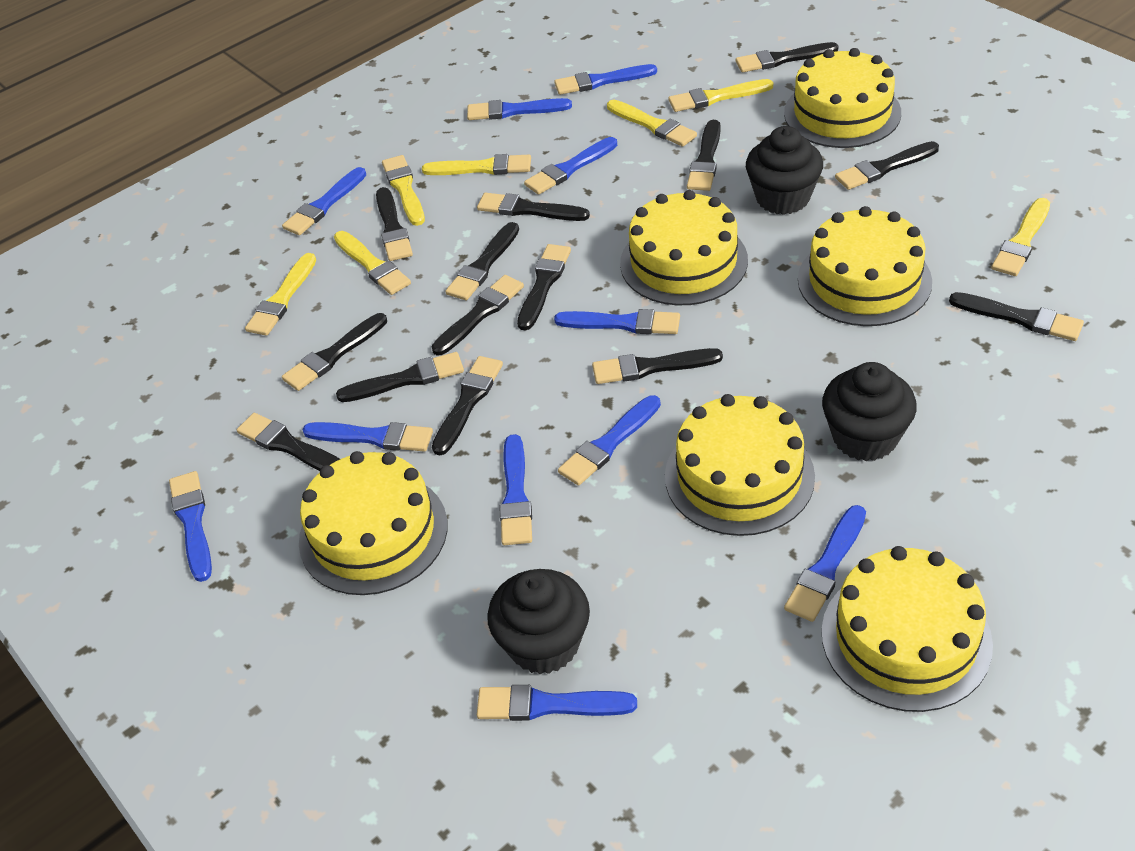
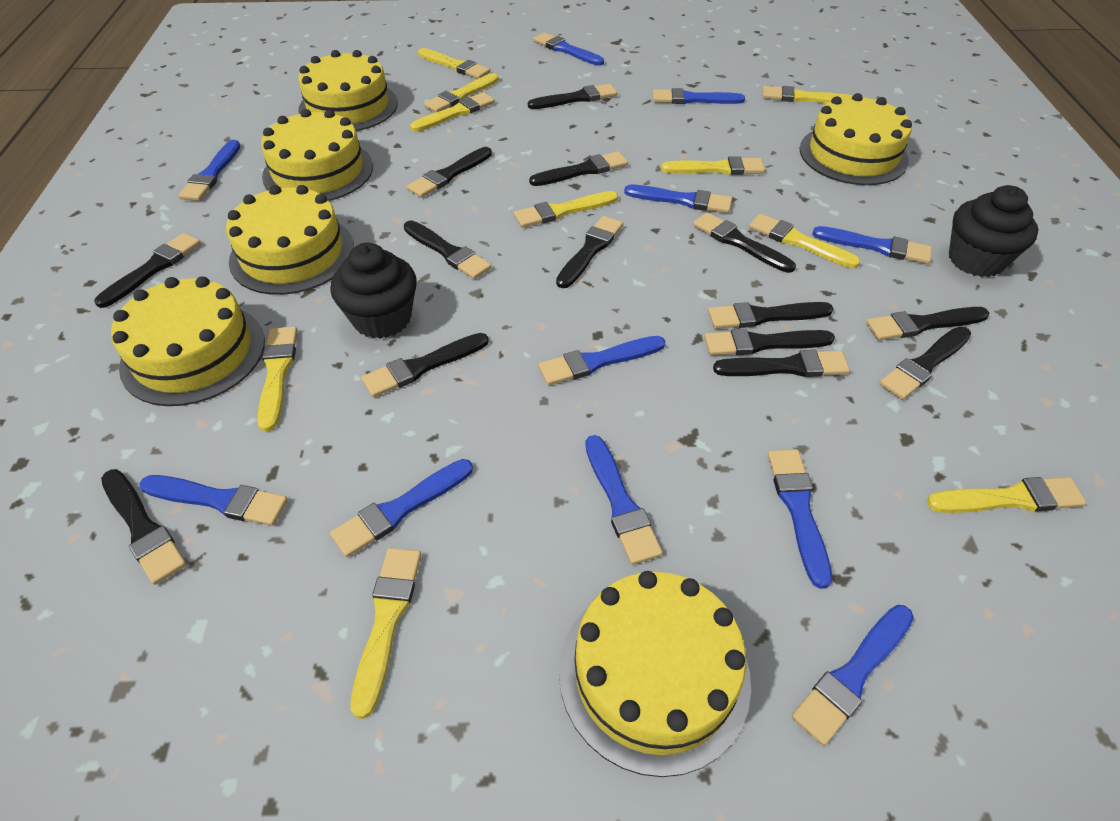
black cupcake: 3 -> 2
yellow brush: 7 -> 10

